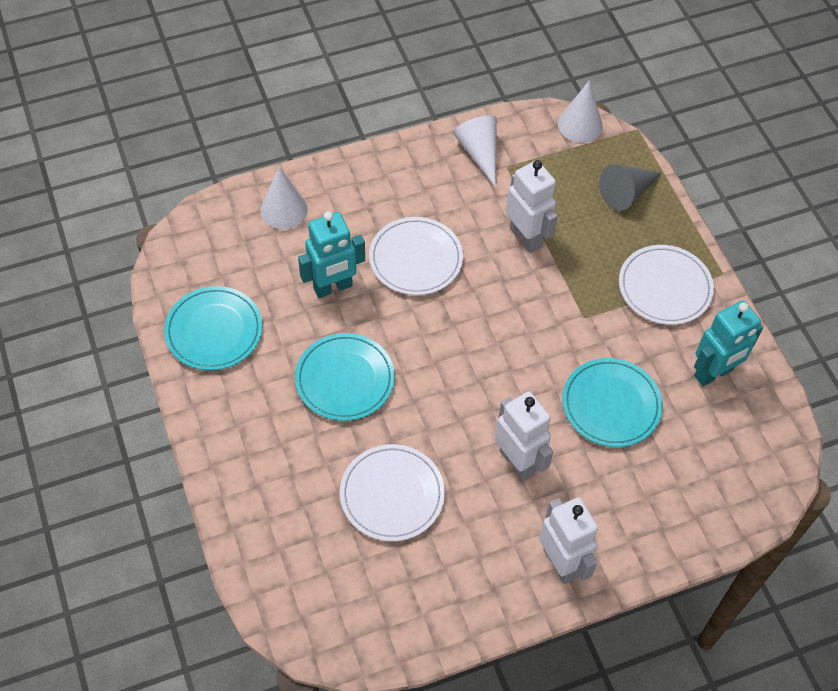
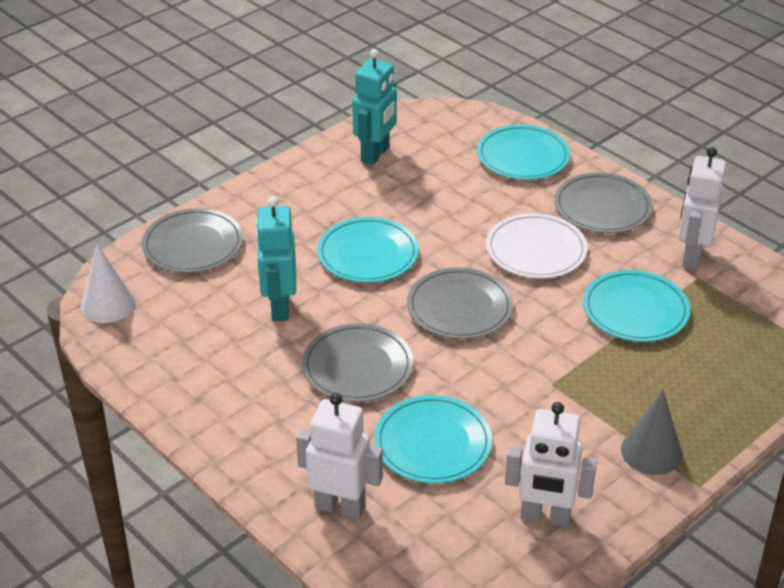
grey plate: 0 -> 4
turquoise plate: 3 -> 4
white cone: 3 -> 1
white plate: 3 -> 1

